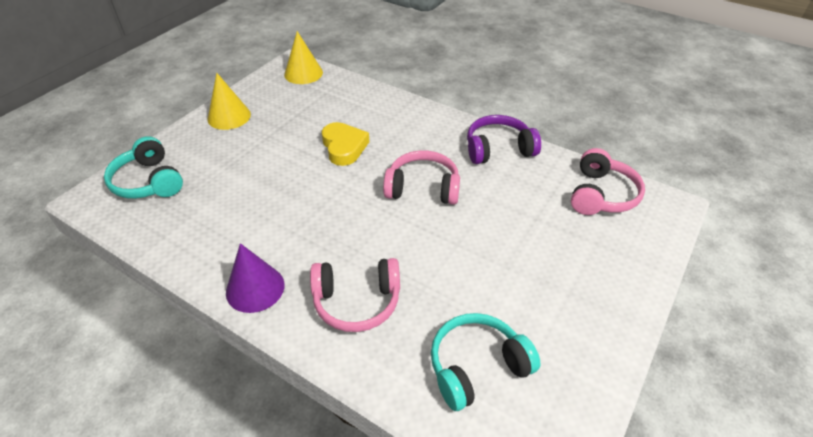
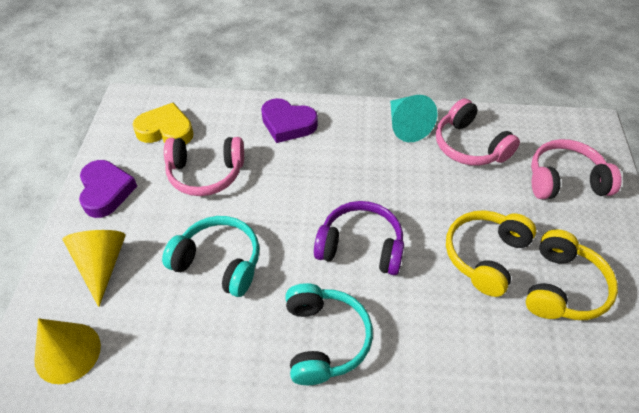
purple cone: 1 -> 0
purple heart: 0 -> 2
turquoise cone: 0 -> 1
yellow headphones: 0 -> 2

